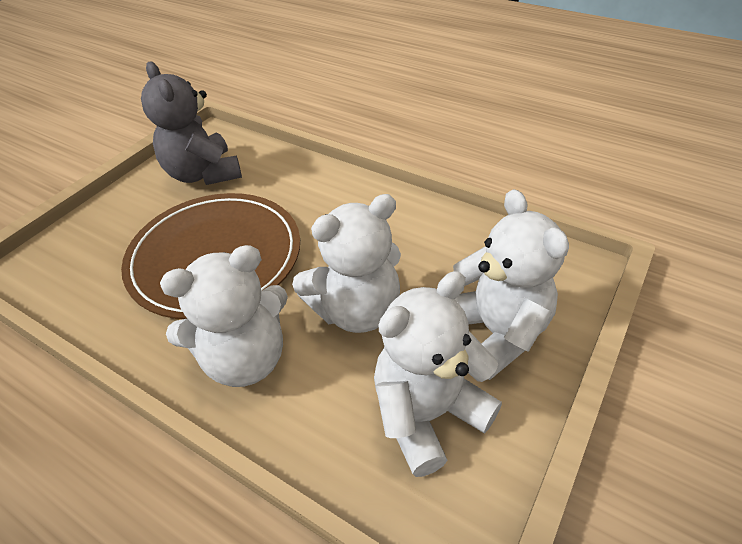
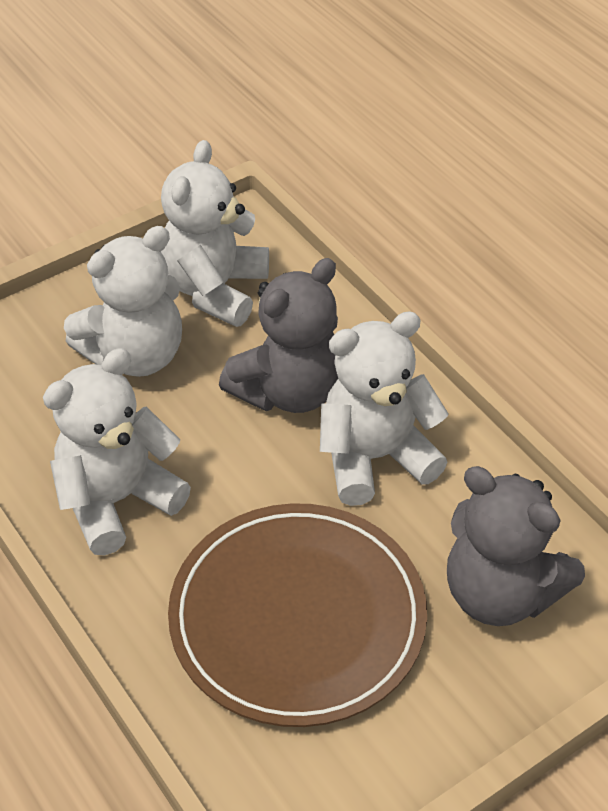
grey teddy bear: 1 -> 2

